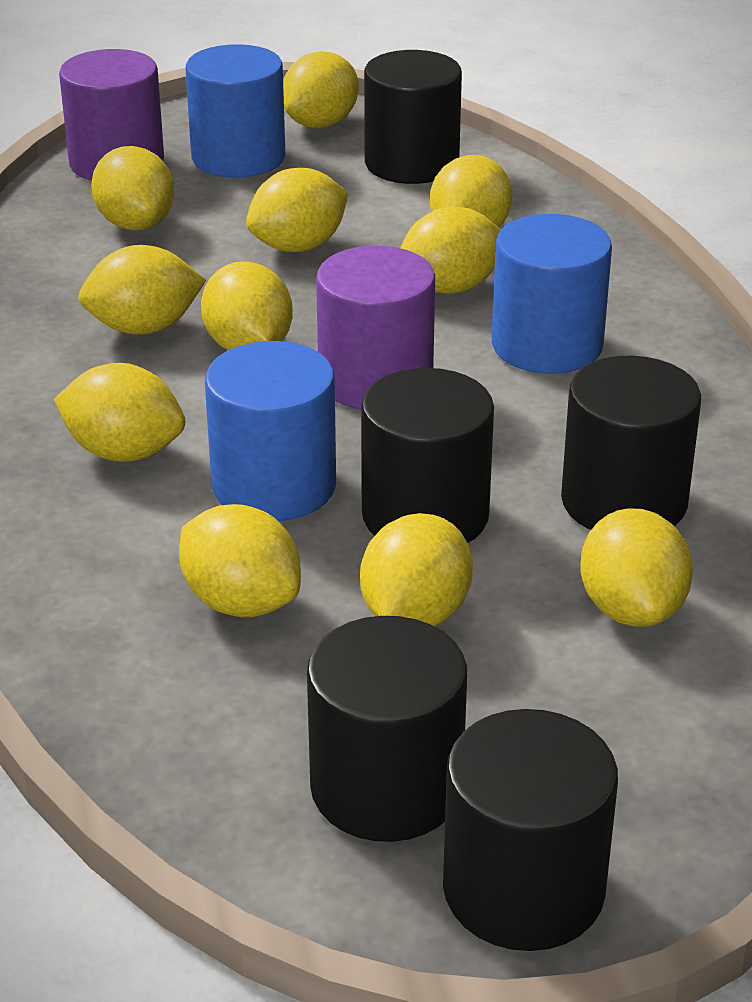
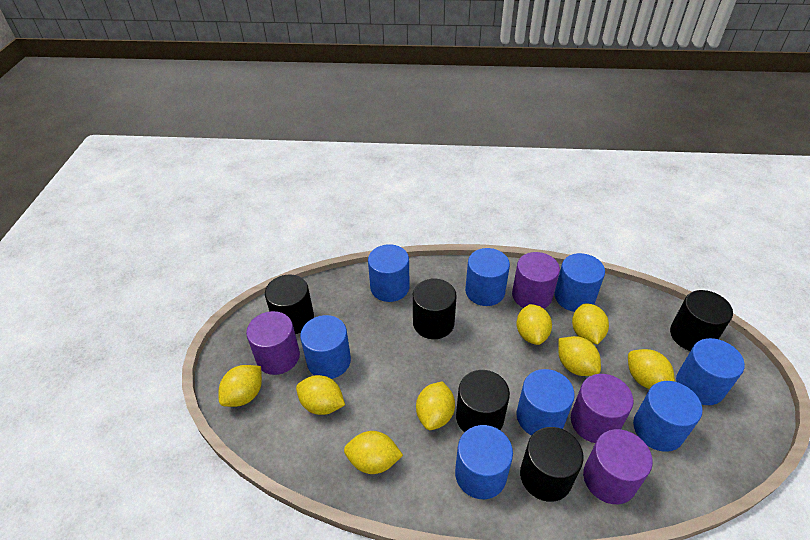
blue cylinder: 3 -> 8
purple cylinder: 2 -> 4
yellow lemon: 11 -> 8

